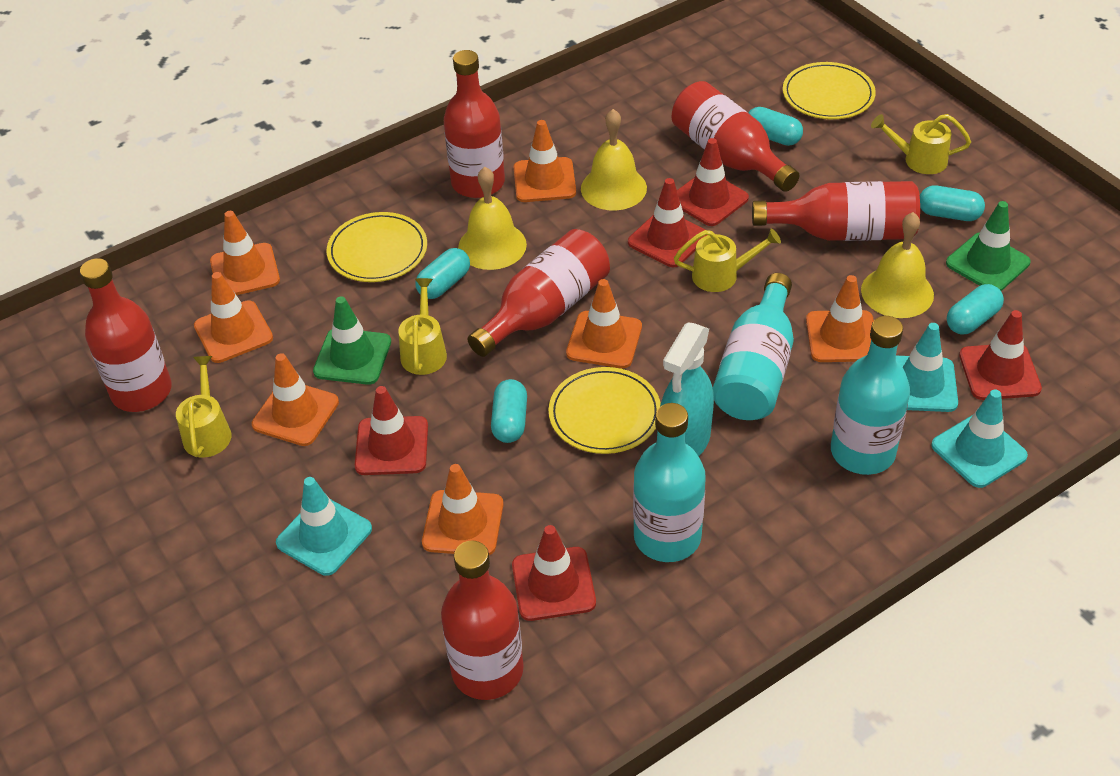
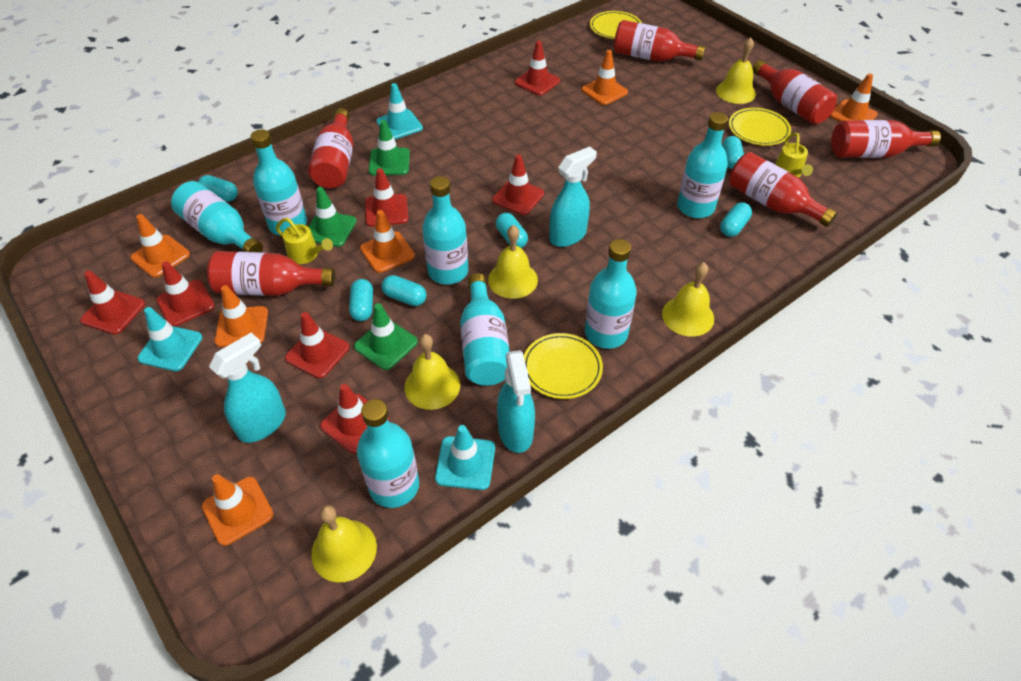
green traffic cone: 2 -> 3
orange traffic cone: 7 -> 6
red traffic cone: 5 -> 7
turquoise bottle: 3 -> 7
turquoise capsule: 5 -> 6
turquoise spray bottle: 1 -> 3
yellow bell: 3 -> 5
yellow watering can: 4 -> 2

